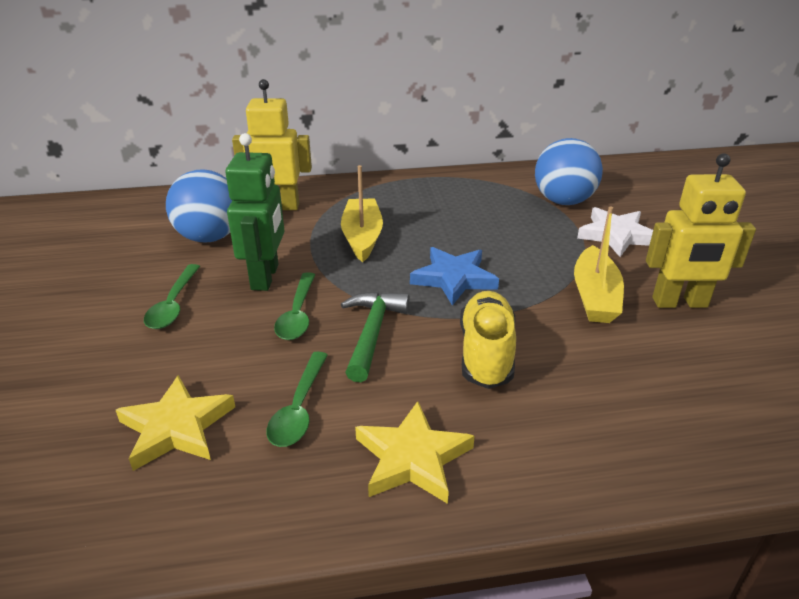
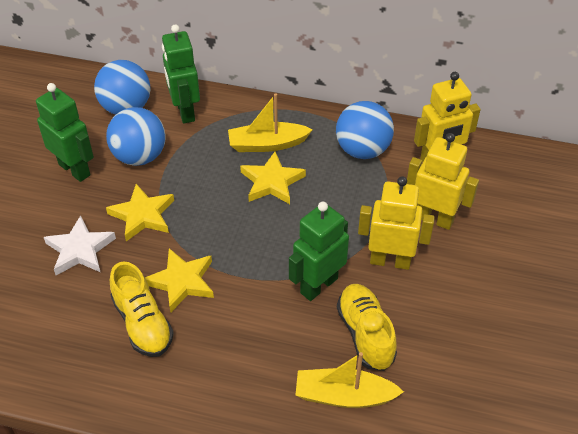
blue ball: 2 -> 3
blue star: 1 -> 0
green hammer: 1 -> 0
green robot: 1 -> 3
green spoon: 3 -> 0
yellow robot: 2 -> 3
yellow shoe: 1 -> 2
yellow star: 2 -> 3

